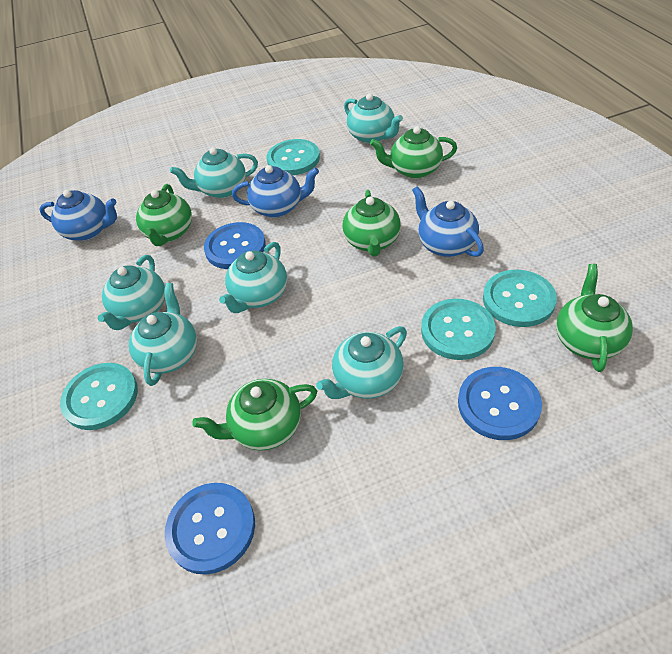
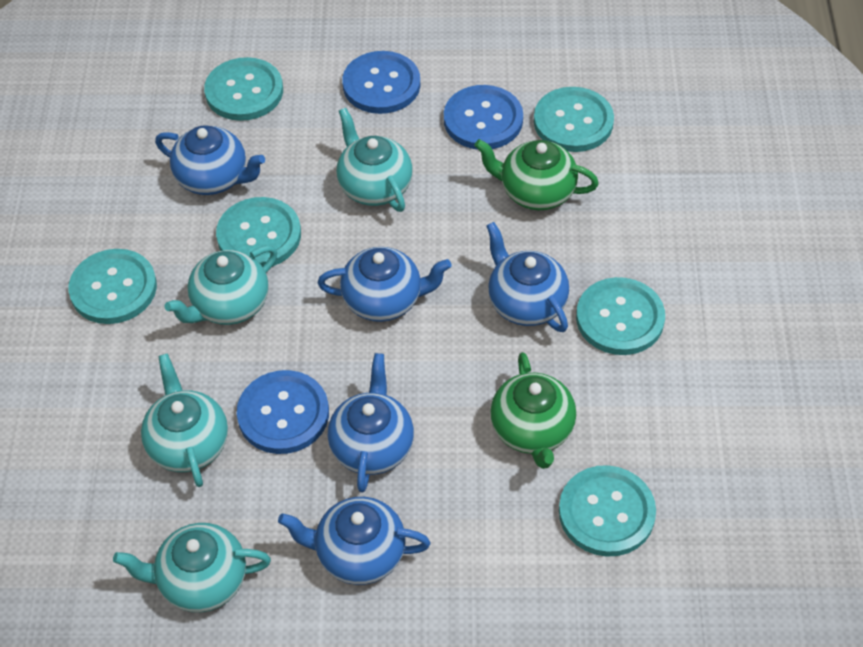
blue teapot: 3 -> 5
green teapot: 5 -> 2
turquoise button: 4 -> 6
turquoise teapot: 6 -> 4

